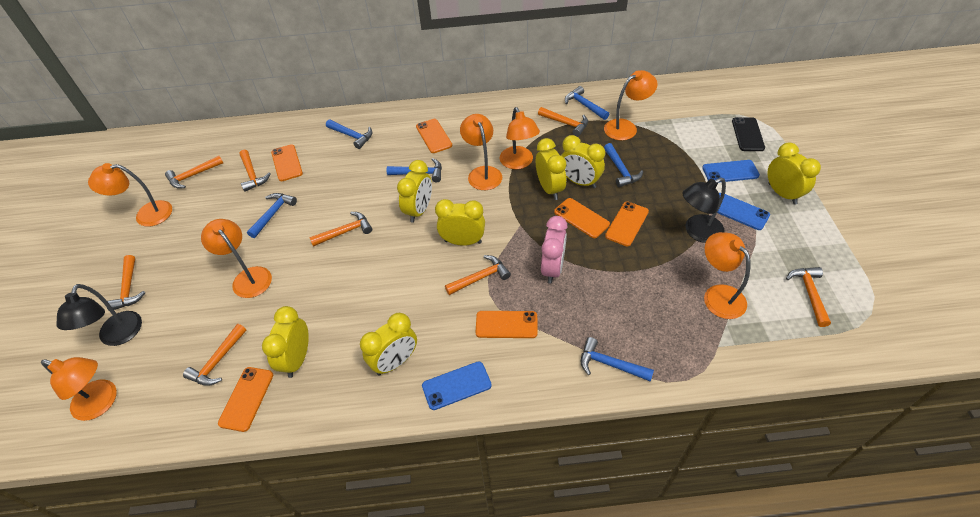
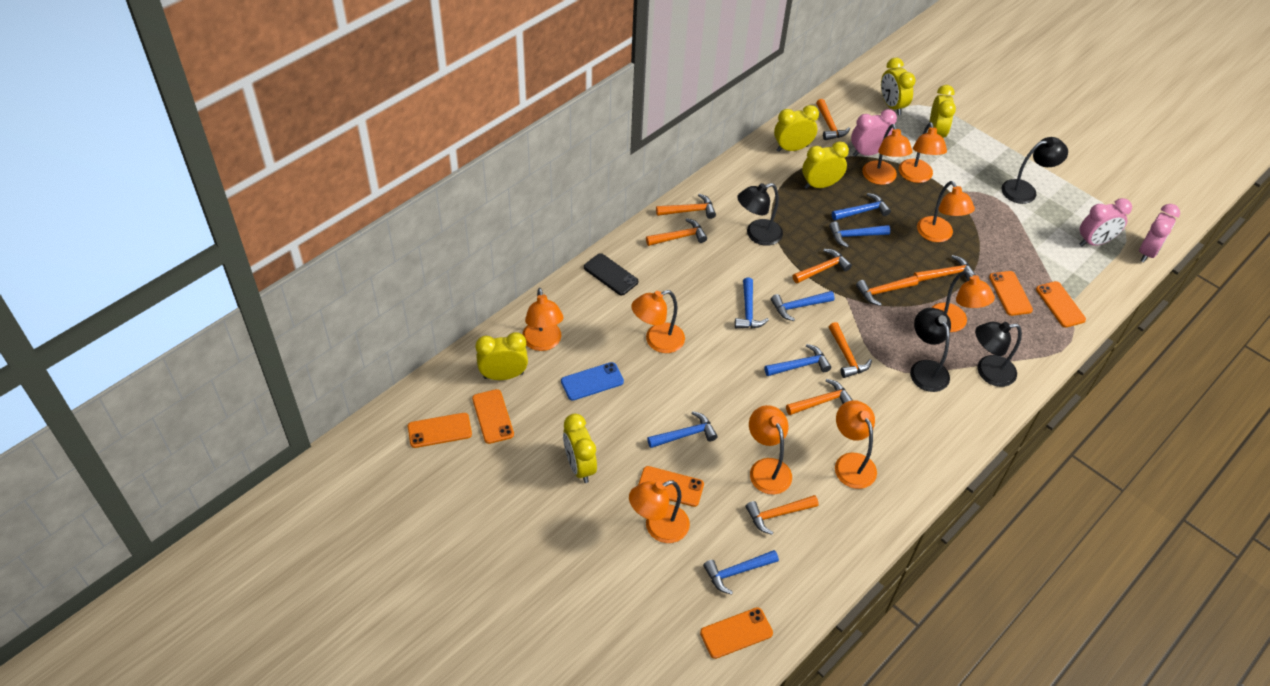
black lamp: 2 -> 4
blue hammer: 6 -> 7
blue phone: 3 -> 1
orange hammer: 8 -> 9
orange lamp: 7 -> 9
pink clock: 1 -> 3
yellow clock: 7 -> 6

